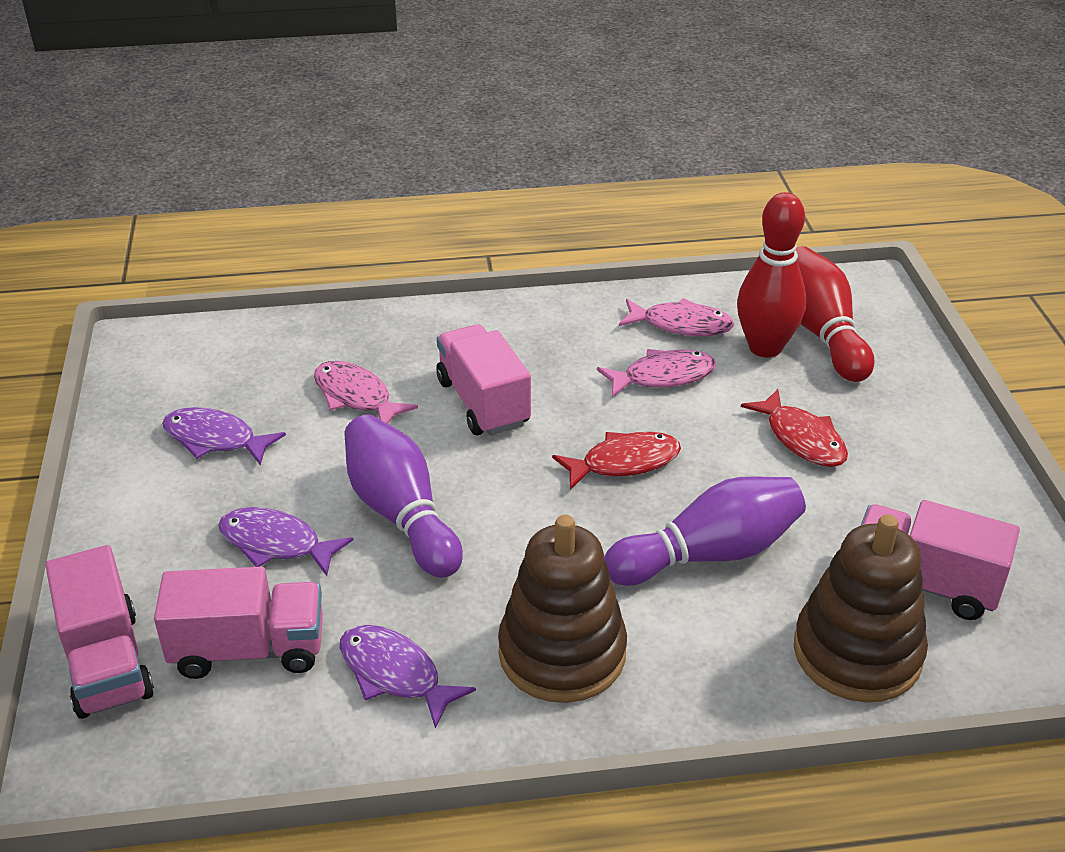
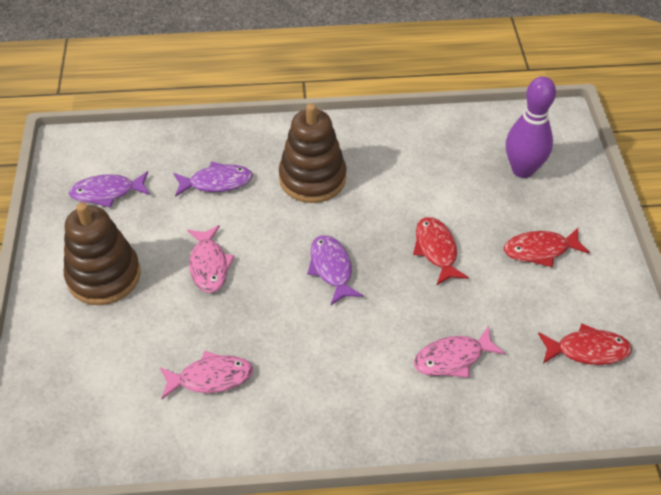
pink truck: 4 -> 0
purple bowling pin: 2 -> 1
red bowling pin: 2 -> 0
red fish: 2 -> 3

